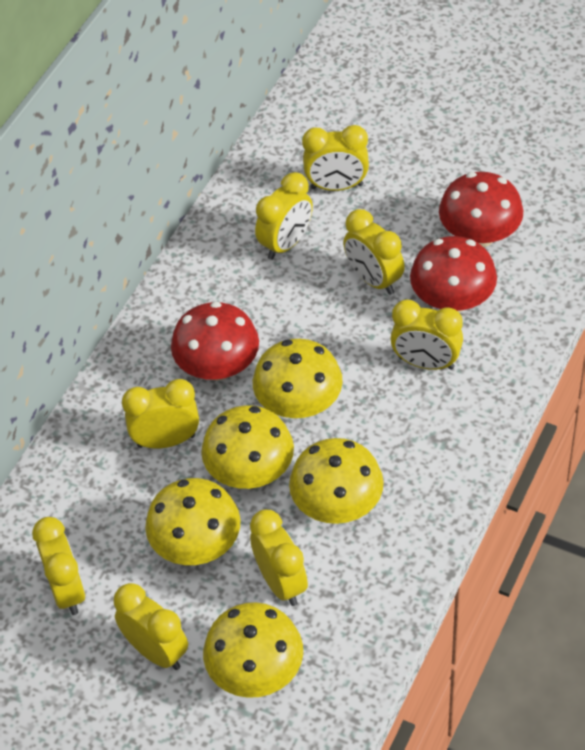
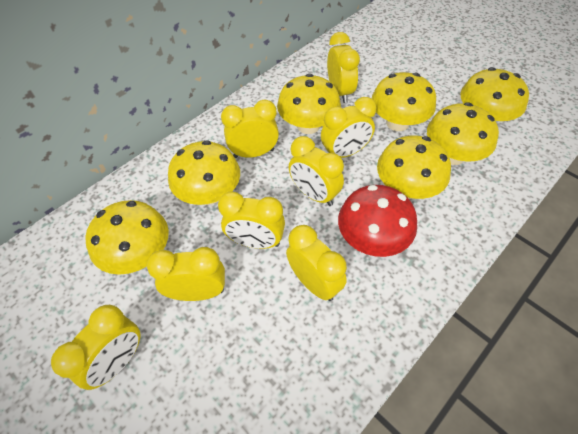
red mushroom: 3 -> 1
yellow mushroom: 5 -> 7

